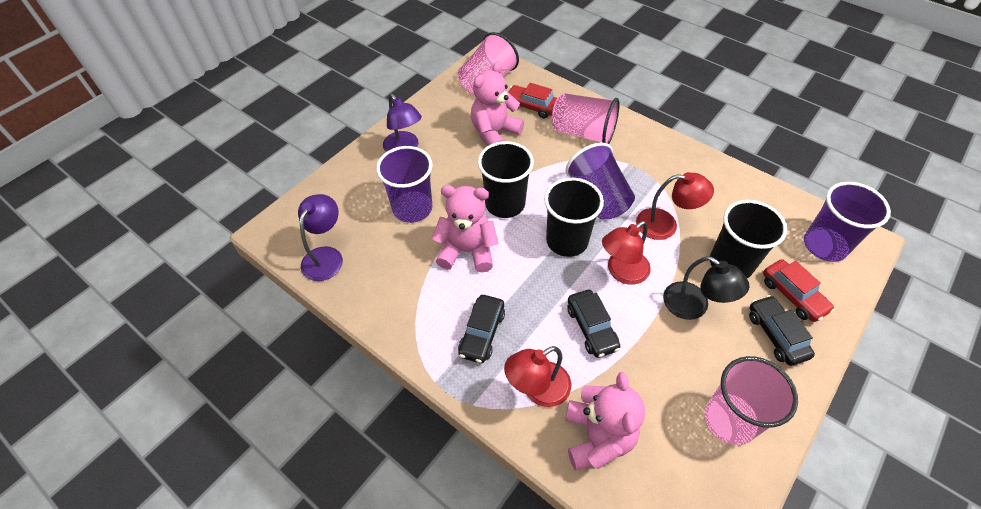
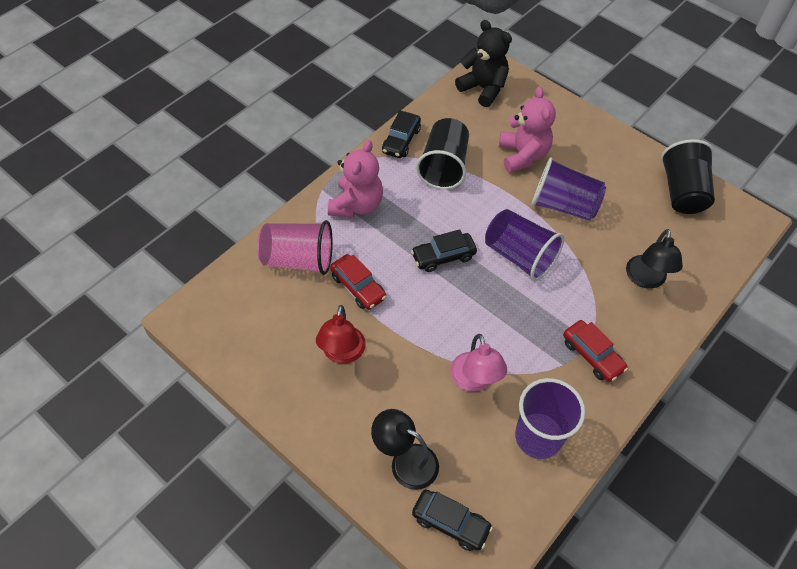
black cup: 3 -> 2
black lamp: 1 -> 2
black teddy bear: 0 -> 1
pink cup: 3 -> 1
pink lamp: 0 -> 1
pink teddy bear: 3 -> 2
purple lamp: 2 -> 0
red lamp: 3 -> 1

